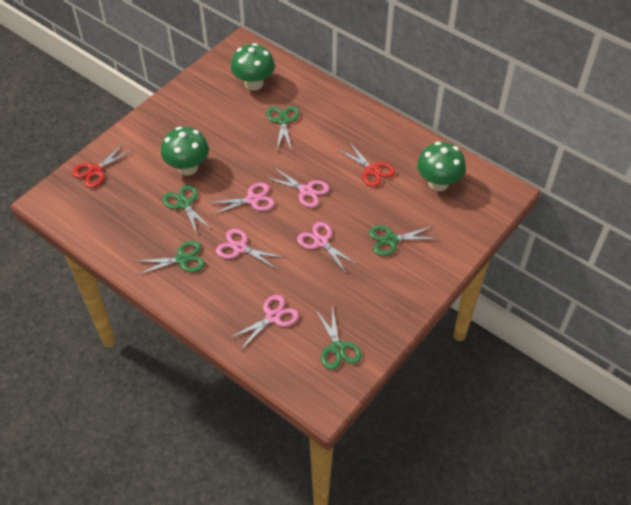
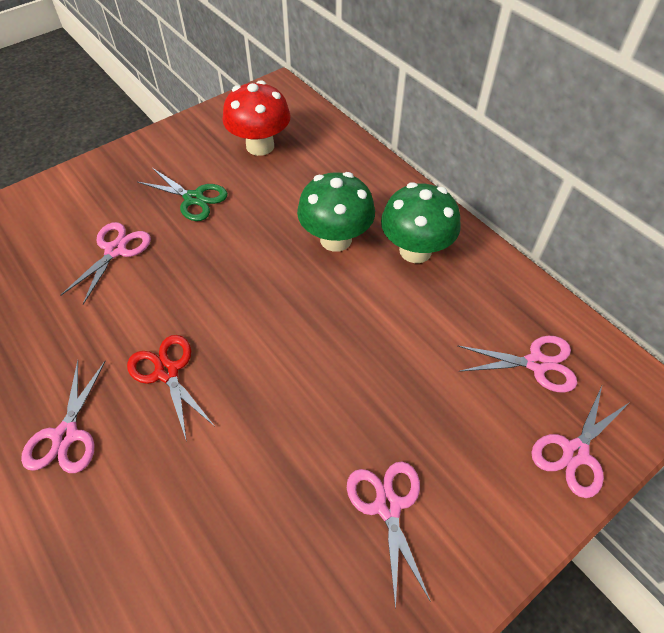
green mushroom: 3 -> 2
green scissors: 5 -> 1
red mushroom: 0 -> 1
red scissors: 2 -> 1

